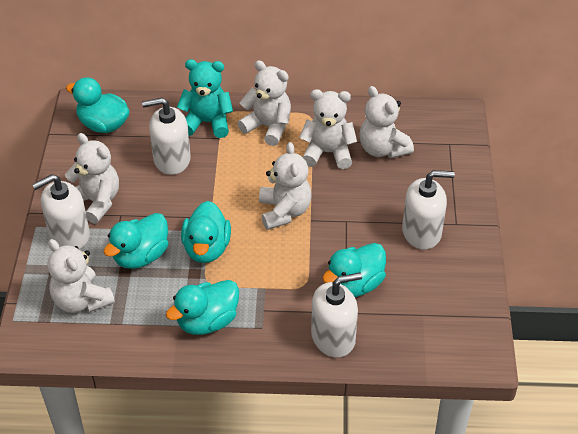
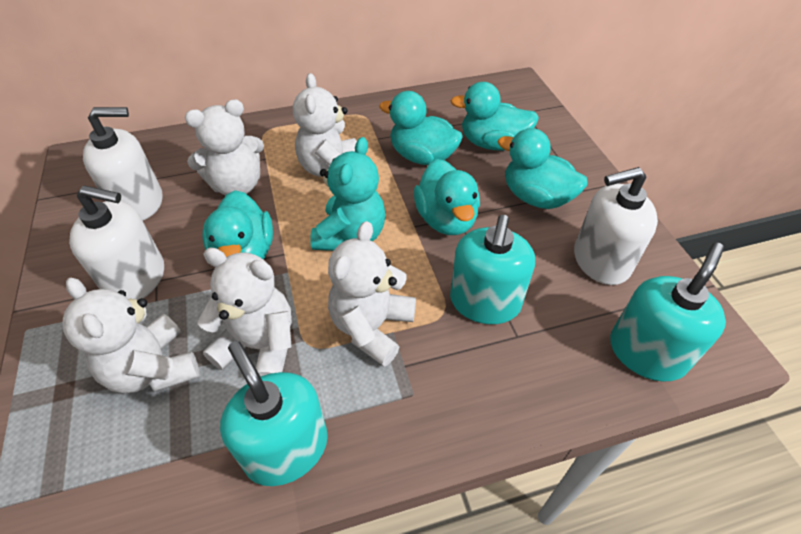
turquoise soap dispenser: 0 -> 3
white soap dispenser: 4 -> 3
white teddy bear: 6 -> 5

